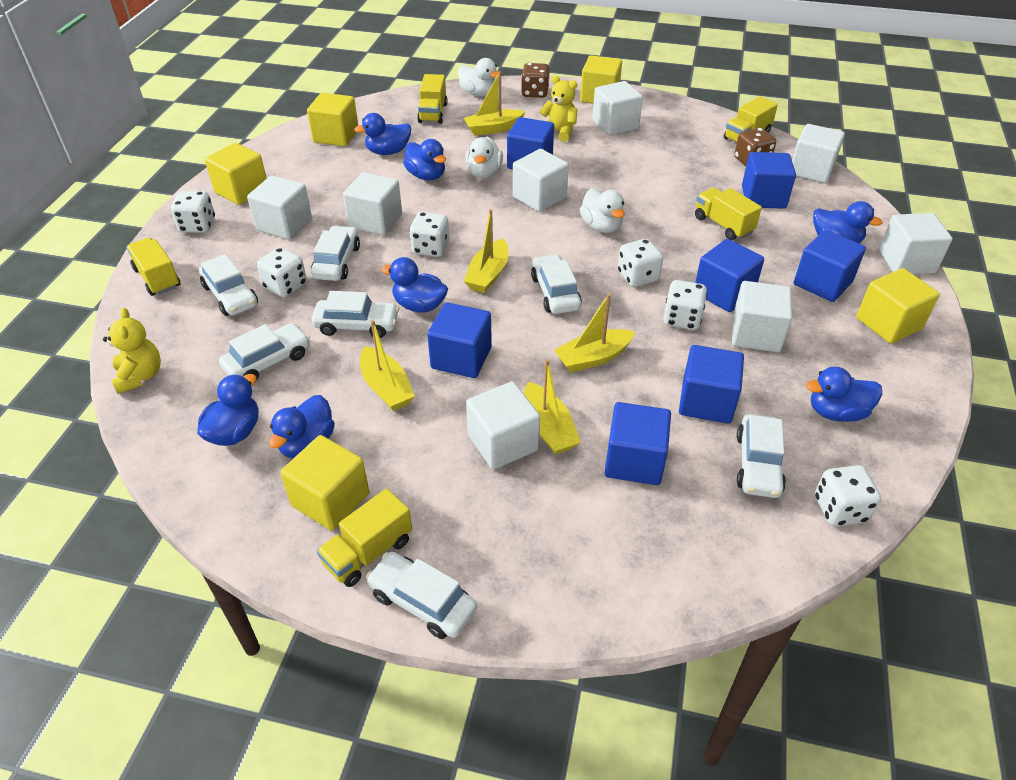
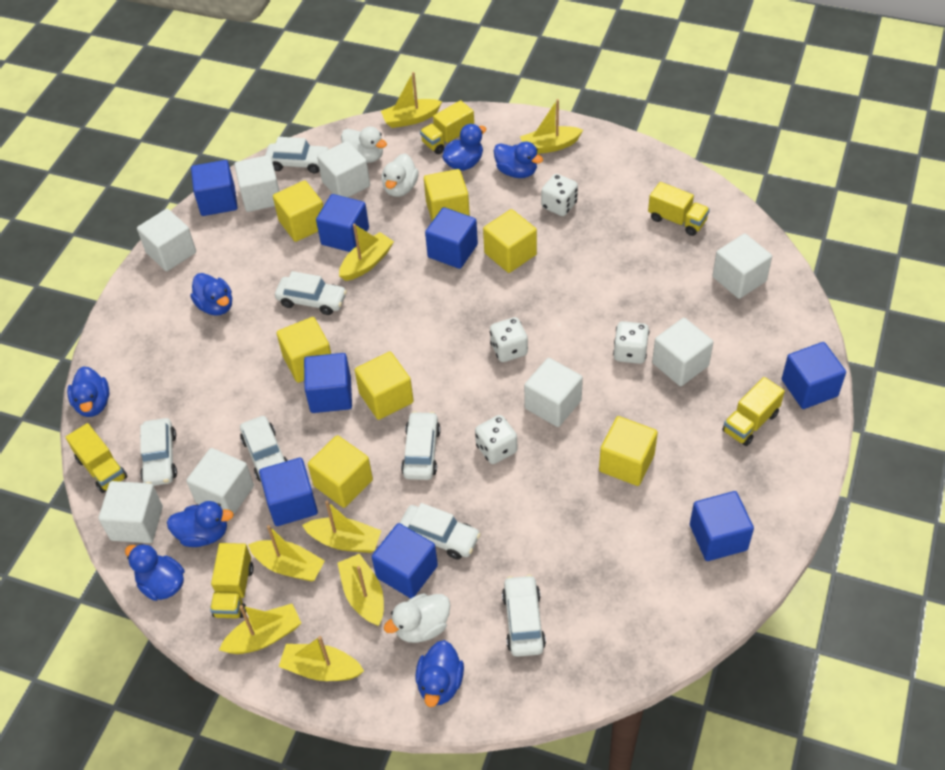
blue cube: 7 -> 8
brown dice: 2 -> 0
white dice: 6 -> 4
yellow boat: 5 -> 8
yellow cube: 5 -> 7
yellow teddy bear: 2 -> 0

